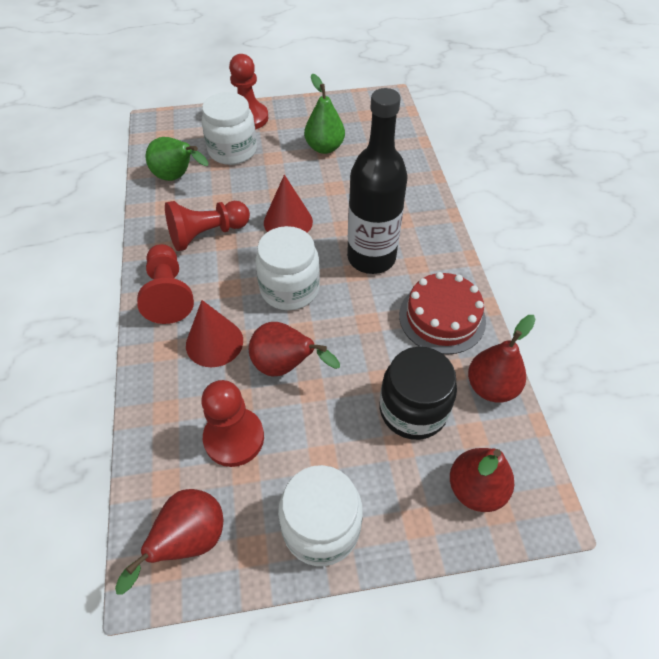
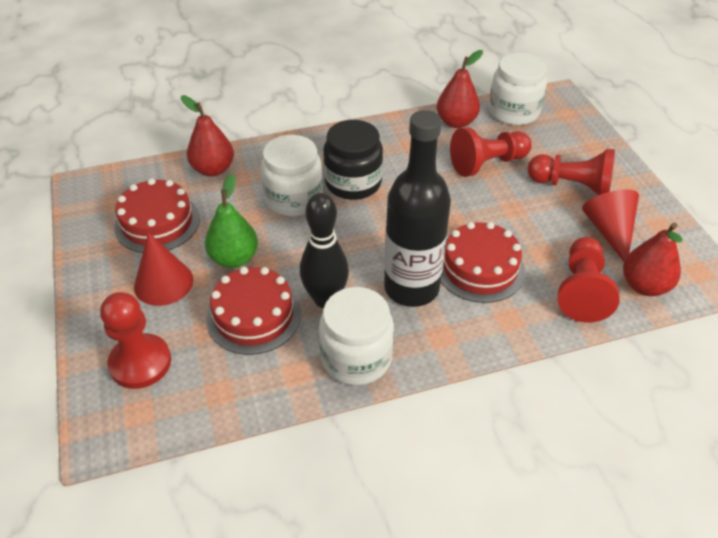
black bowling pin: 0 -> 1
green pear: 2 -> 1
red cake: 1 -> 3
red pear: 4 -> 3

